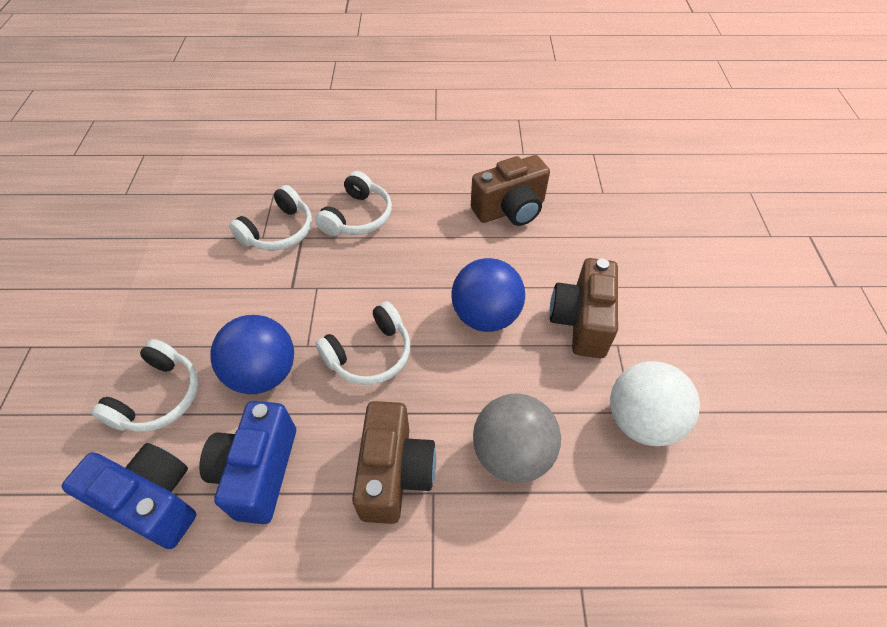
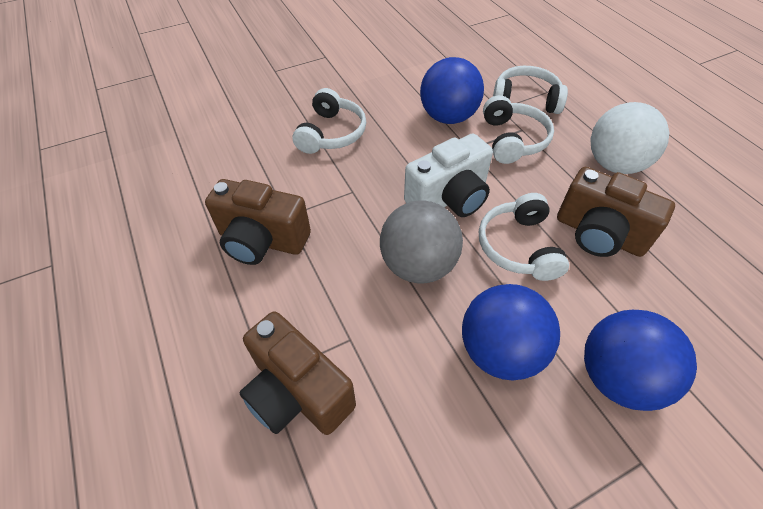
blue ball: 2 -> 3
blue camera: 2 -> 0
white camera: 0 -> 1

